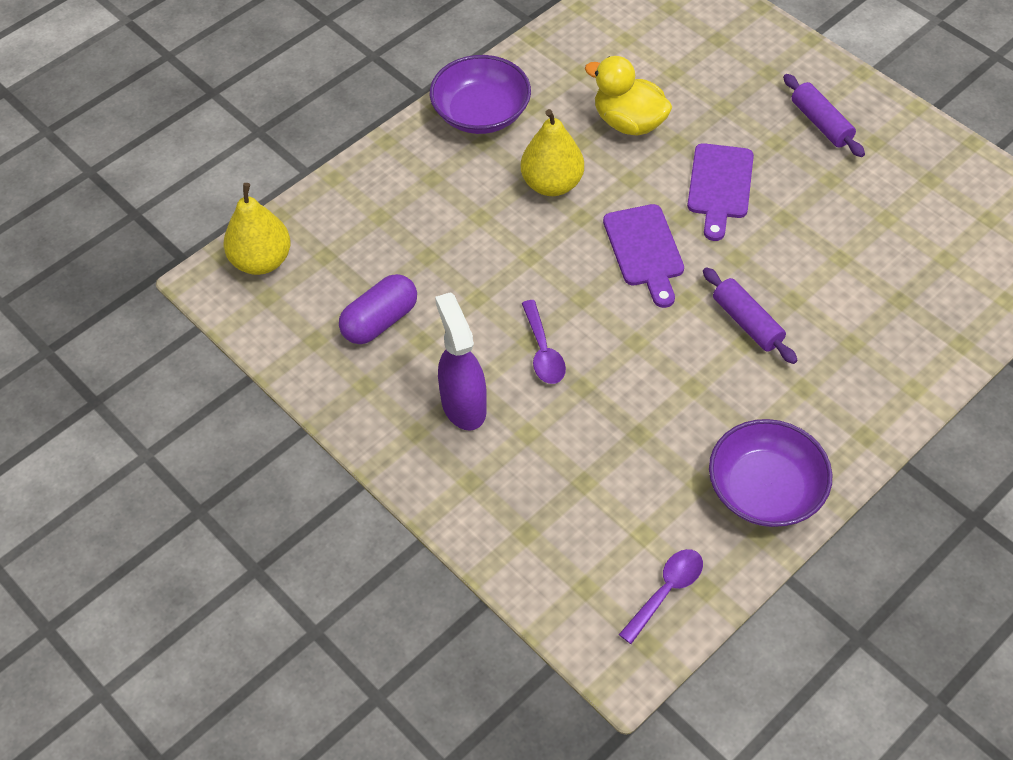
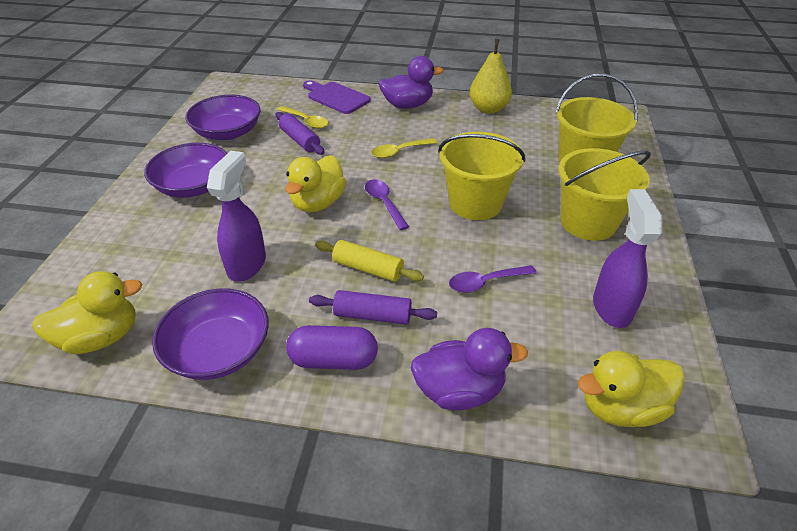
purple bowl: 2 -> 3
purple cutting board: 2 -> 1
purple duck: 0 -> 2
purple spray bottle: 1 -> 2
yellow bucket: 0 -> 3
yellow duck: 1 -> 3
yellow pear: 2 -> 1
yellow rolling pin: 0 -> 1
yellow spoon: 0 -> 2

